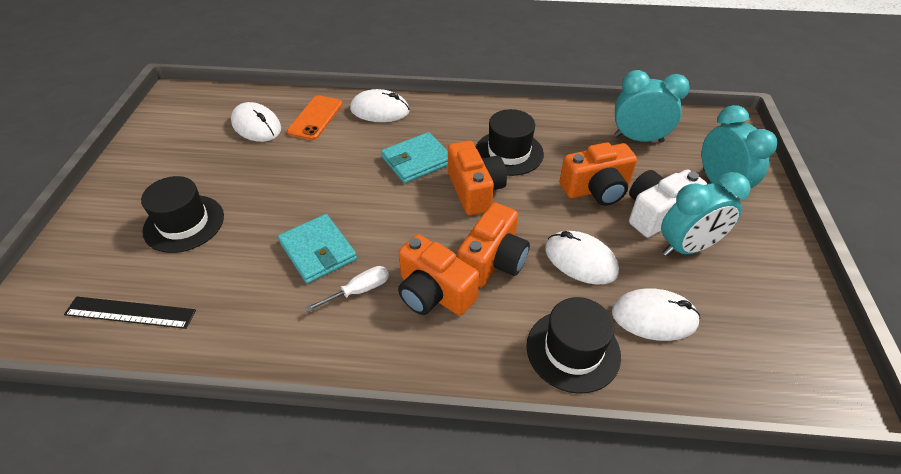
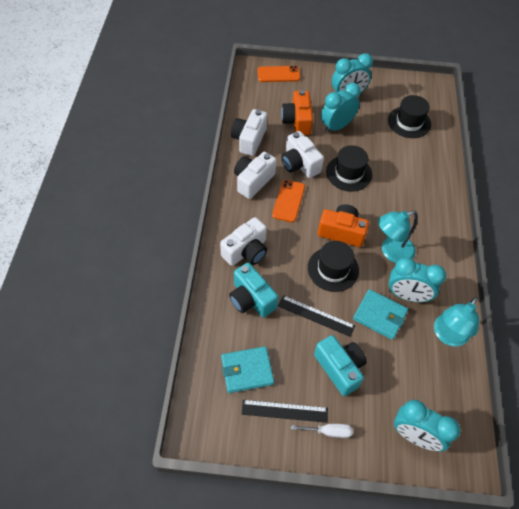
black ruler: 1 -> 2
orange camera: 4 -> 2
orange phone: 1 -> 2
turquoise camera: 0 -> 2
turquoise clock: 3 -> 4
turquoise lamp: 0 -> 2
white camera: 1 -> 4
white mouse: 4 -> 0

